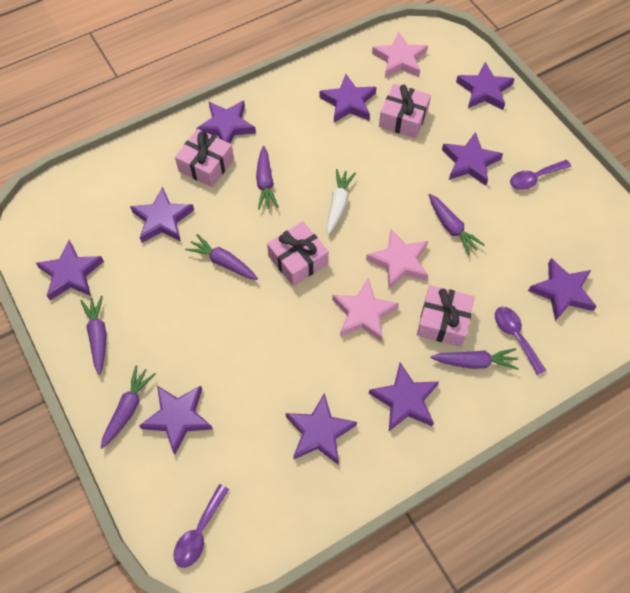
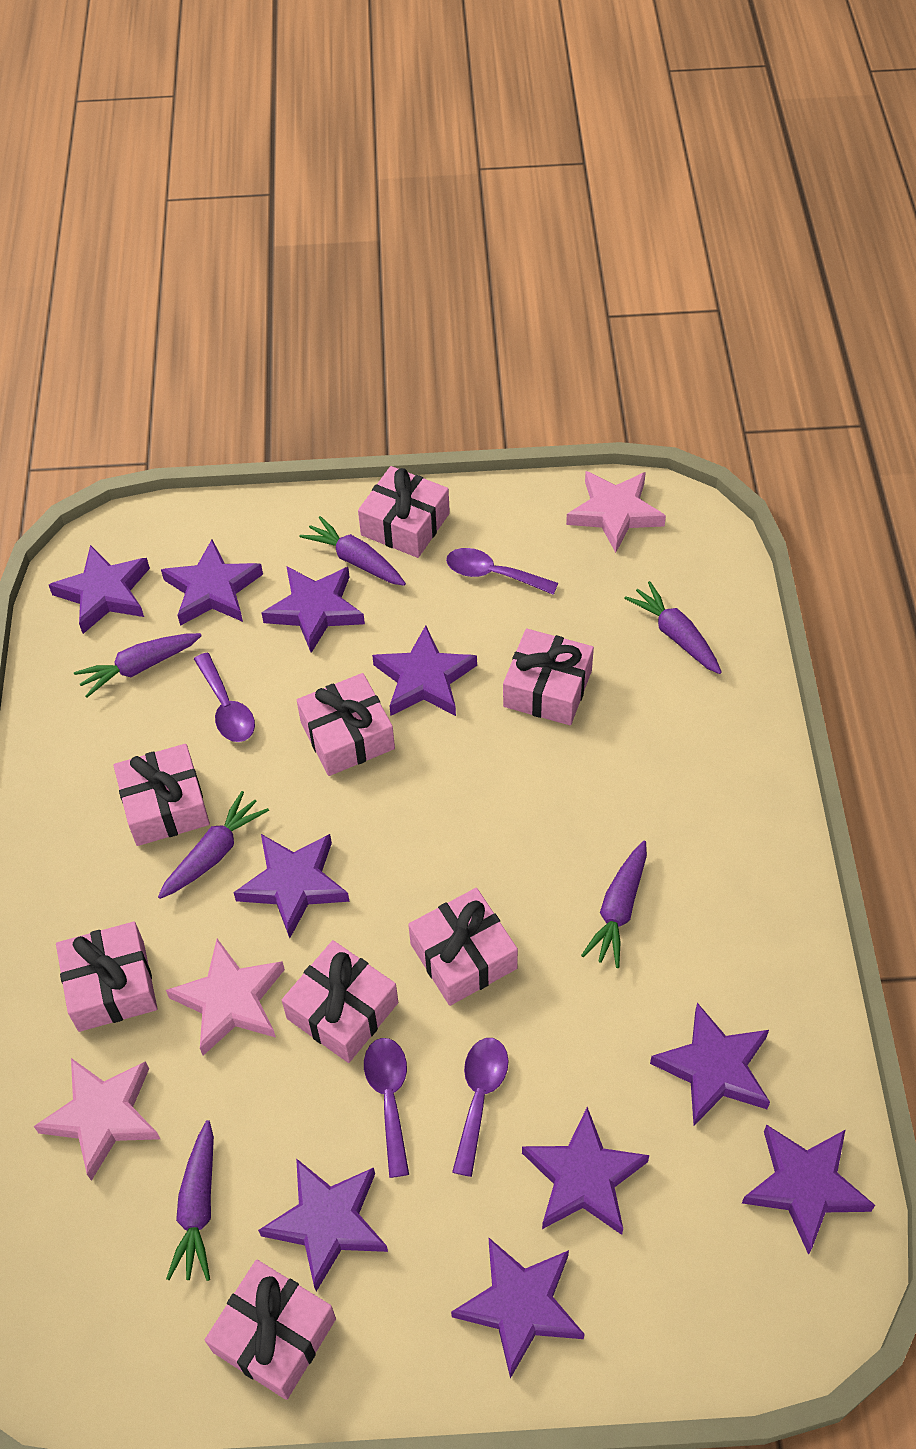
pink gift: 4 -> 8
purple spoon: 3 -> 4
white carrot: 1 -> 0

